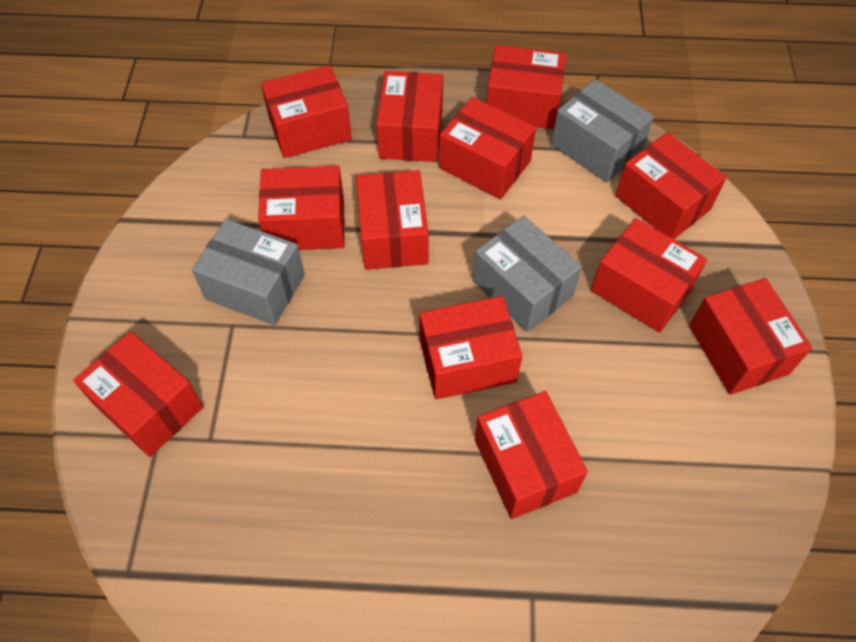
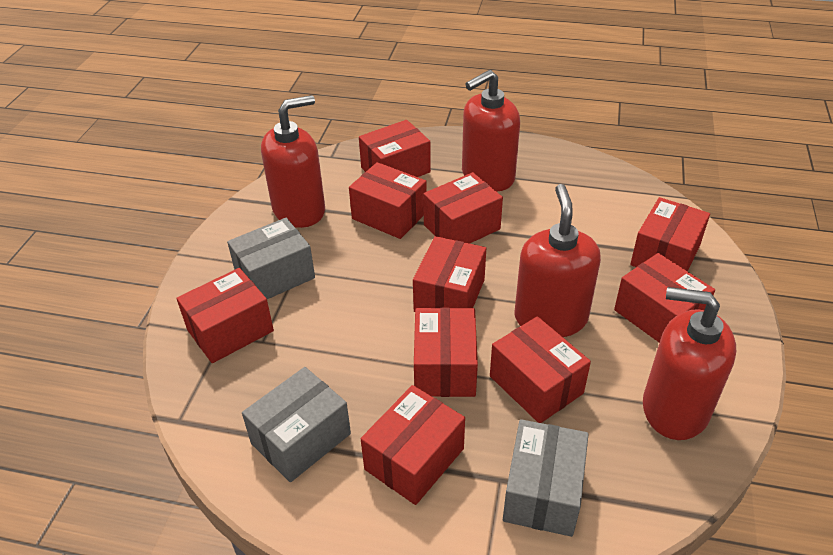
red box: 12 -> 10
red soap dispenser: 0 -> 4

